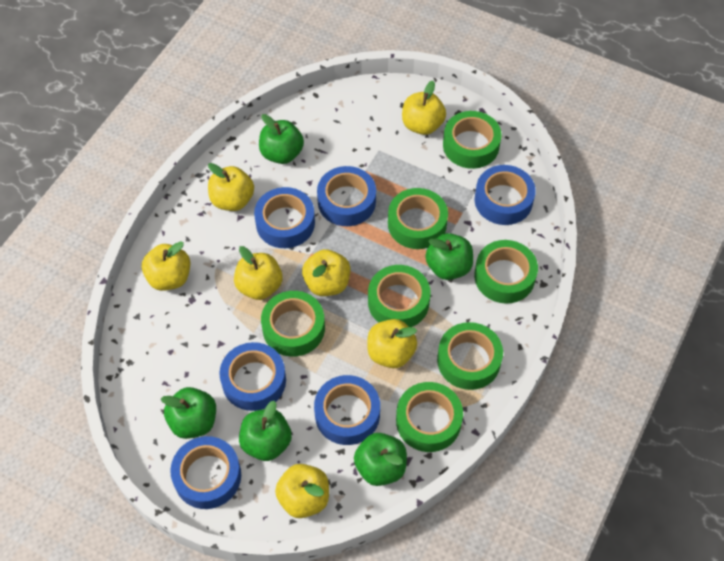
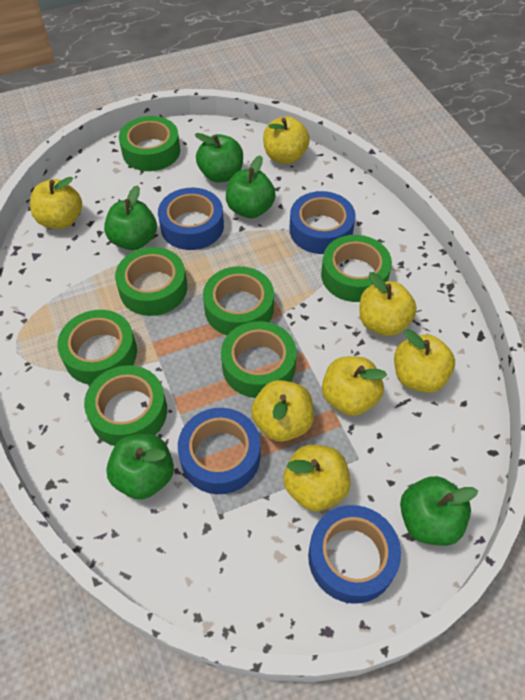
blue tape: 6 -> 4

